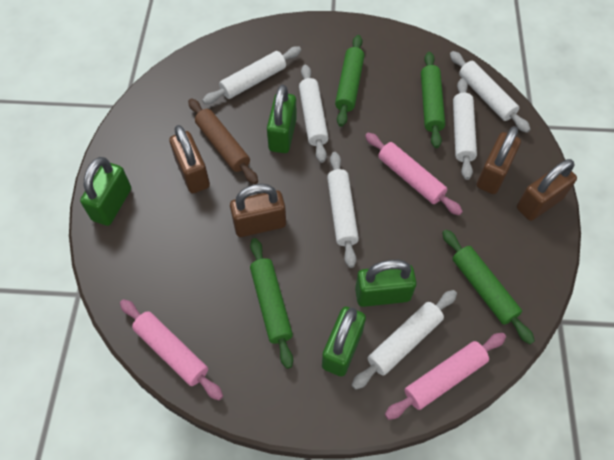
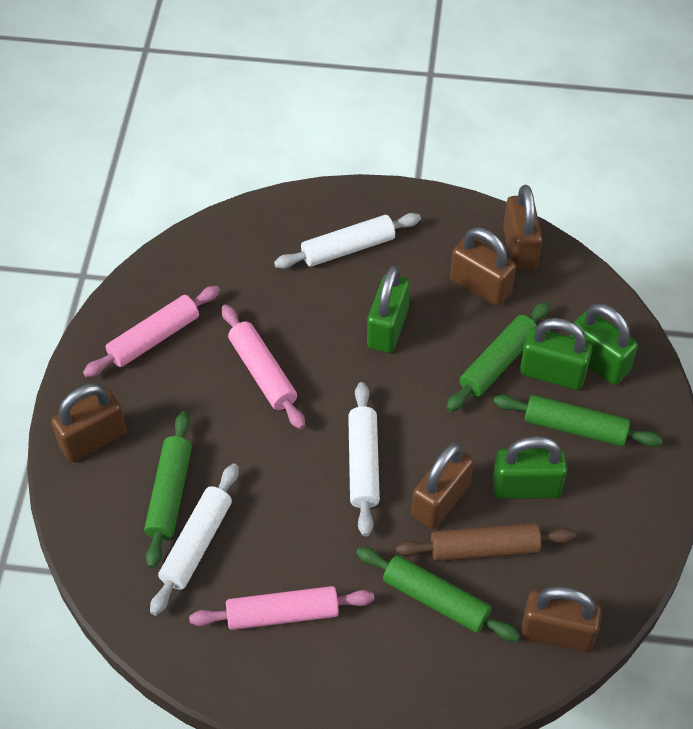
brown padlock: 4 -> 5
white rolling pin: 6 -> 3

